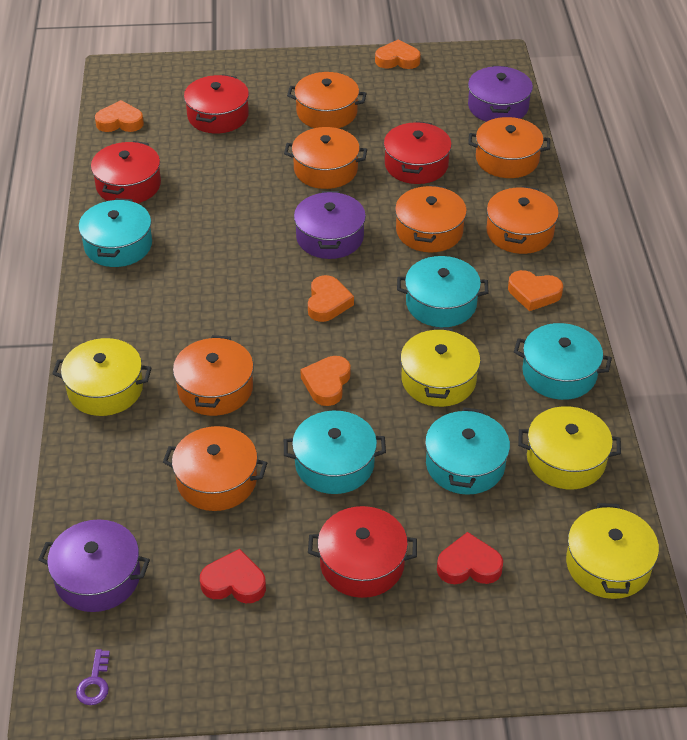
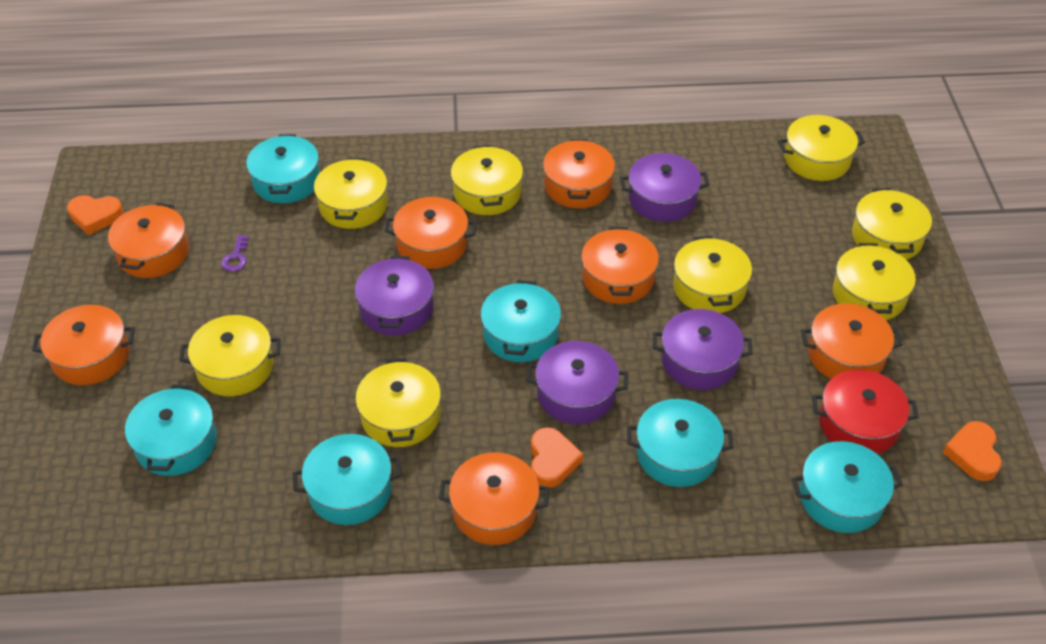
orange heart: 5 -> 3
purple pot: 3 -> 4
red heart: 2 -> 0
red pot: 4 -> 1
turquoise pot: 5 -> 6
yellow pot: 4 -> 8

